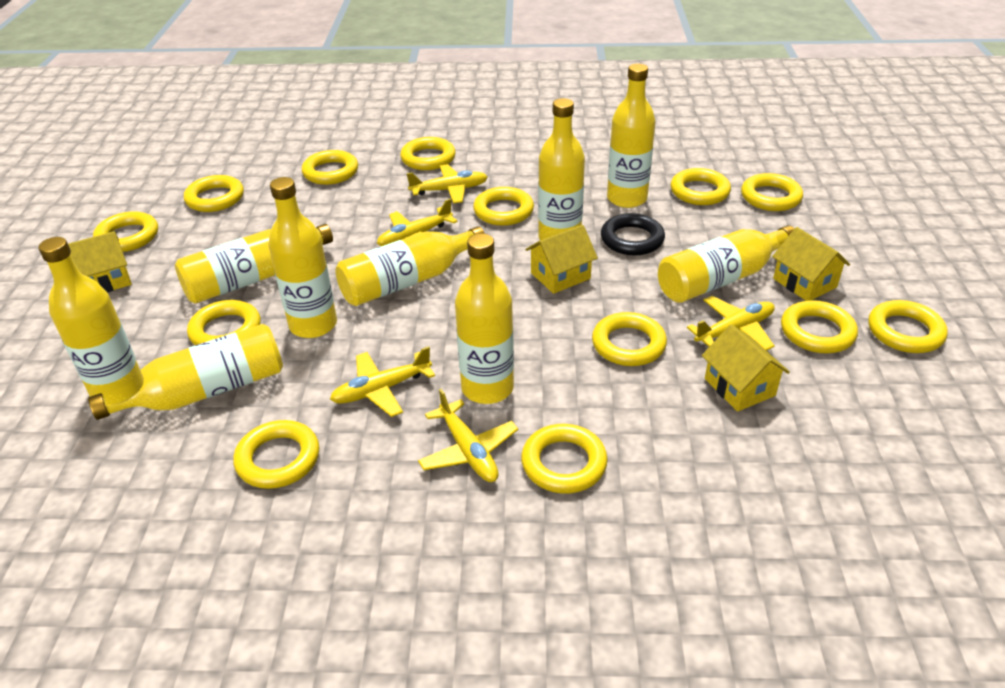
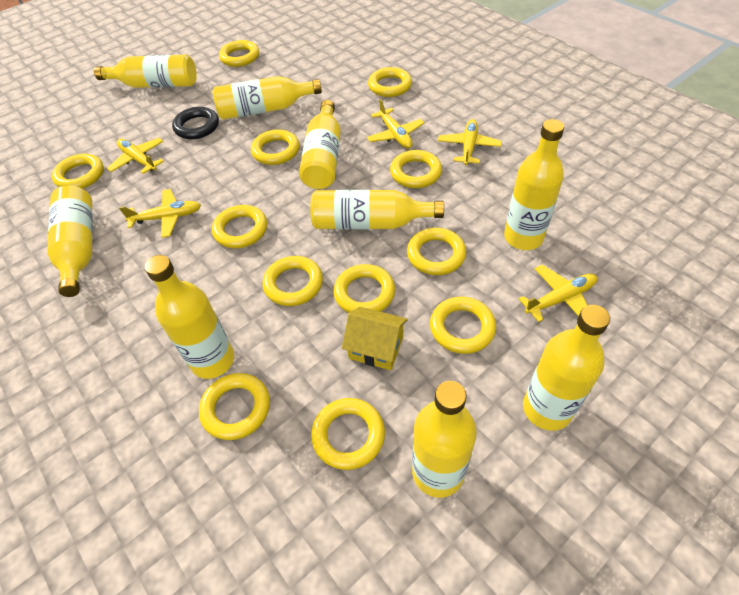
yellow house: 4 -> 1
yellow ring: 13 -> 12

